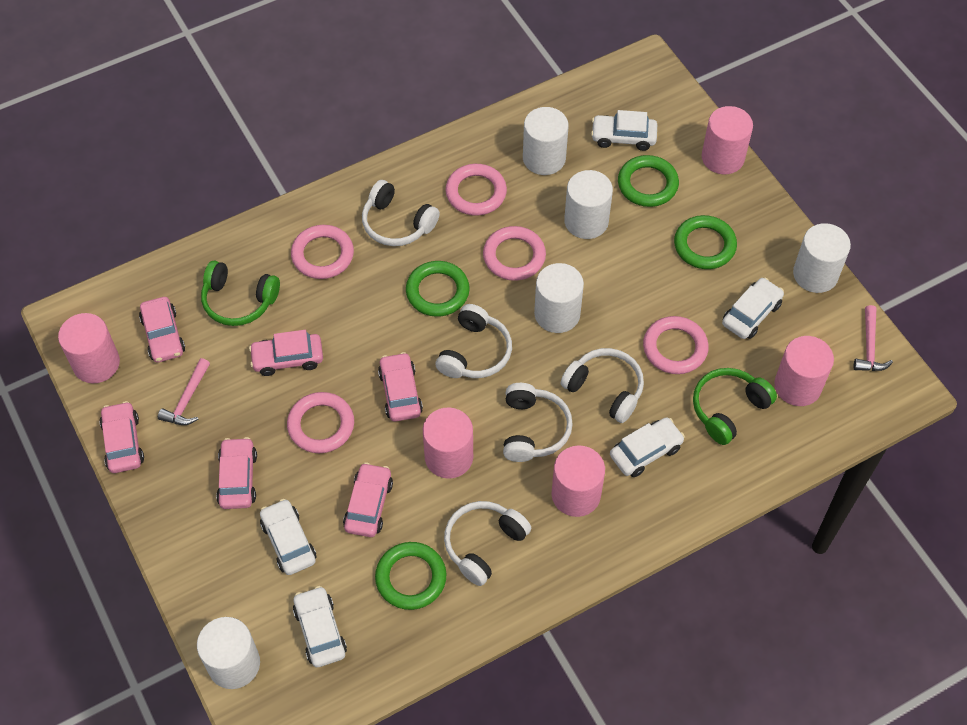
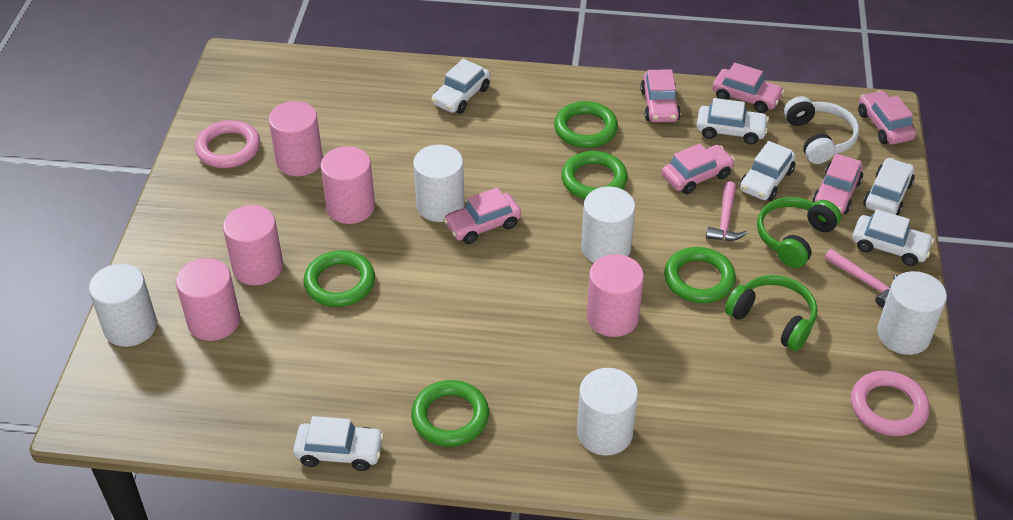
green ring: 4 -> 5
pink ring: 5 -> 2
white car: 5 -> 6
white headphones: 5 -> 1

